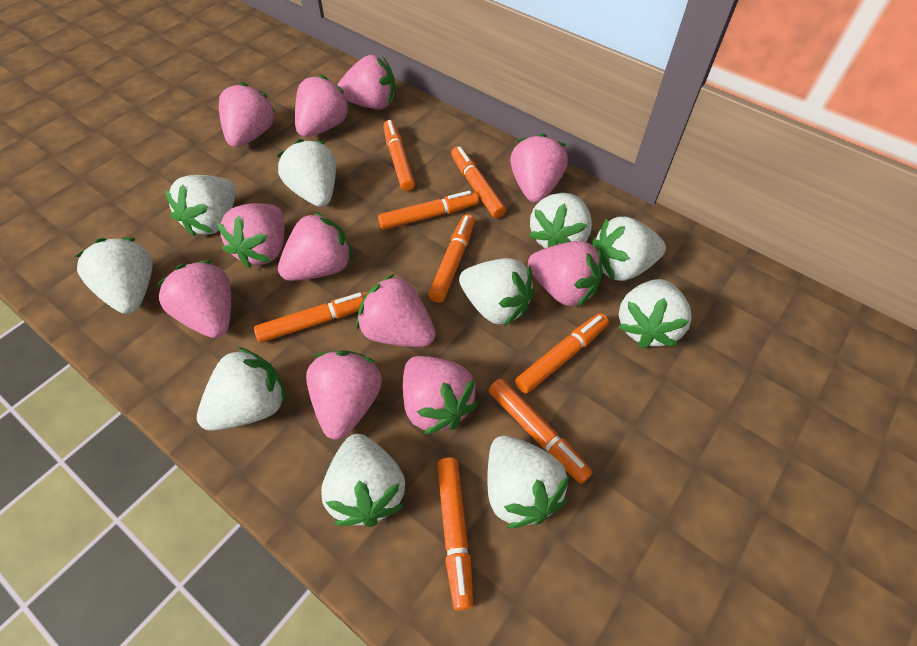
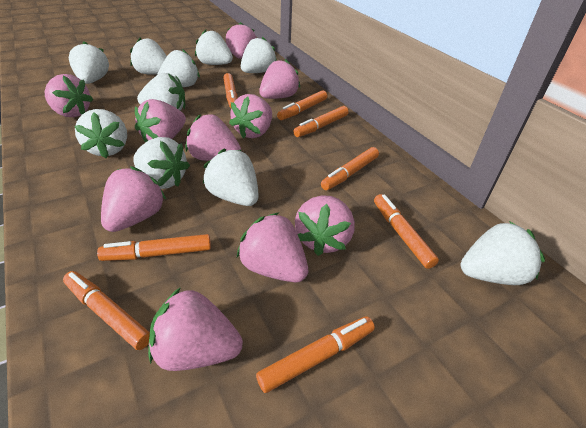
pink strawberry: 11 -> 10

